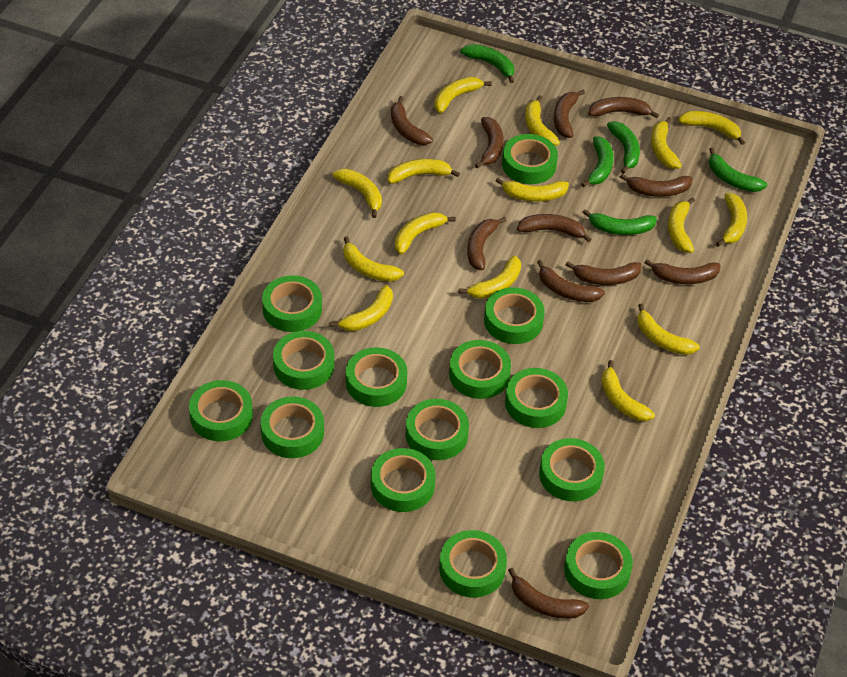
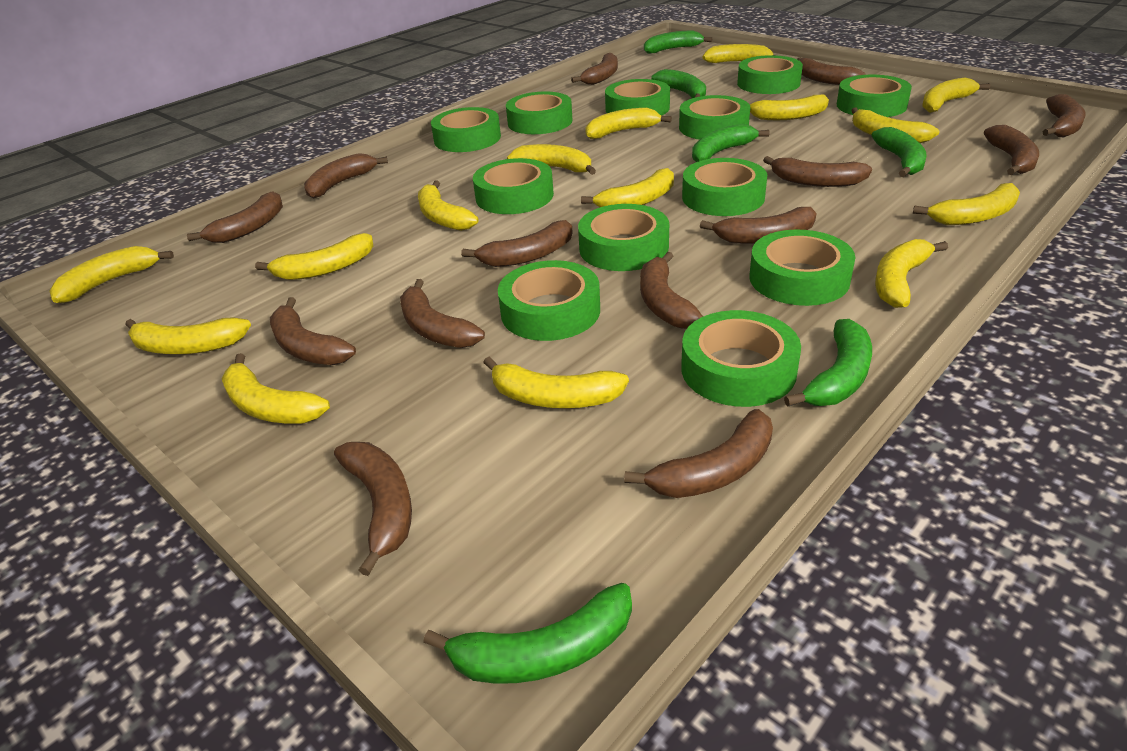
brown banana: 11 -> 14
green banana: 5 -> 6
green tape: 14 -> 12

